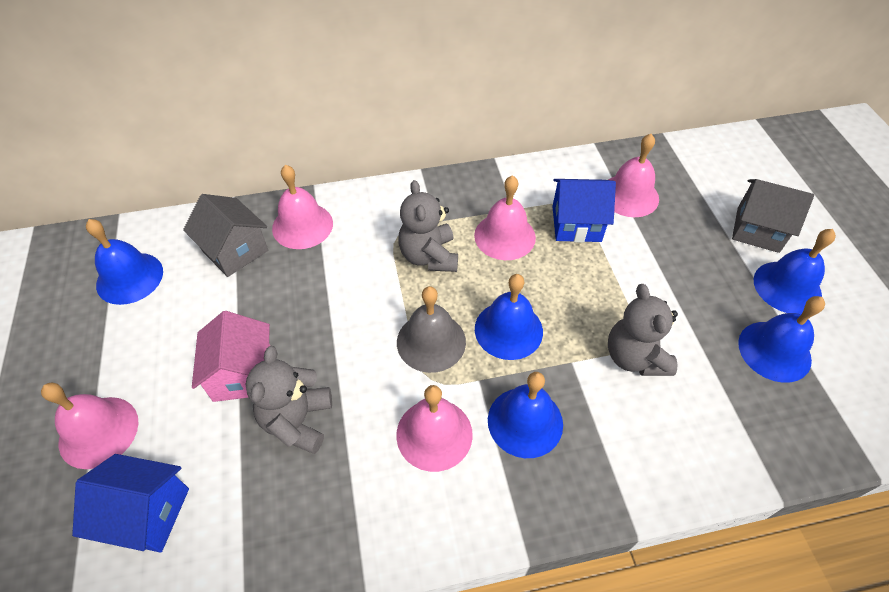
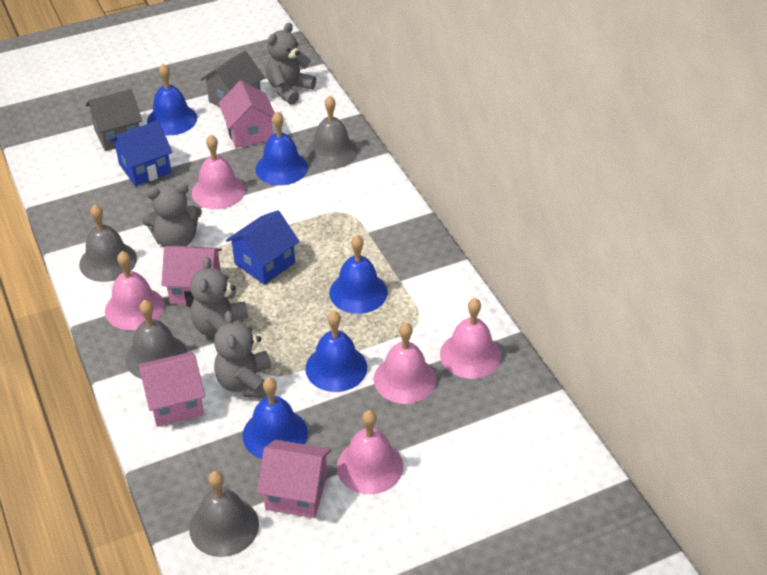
grey bell: 1 -> 4
grey teddy bear: 3 -> 4
pink house: 1 -> 4

